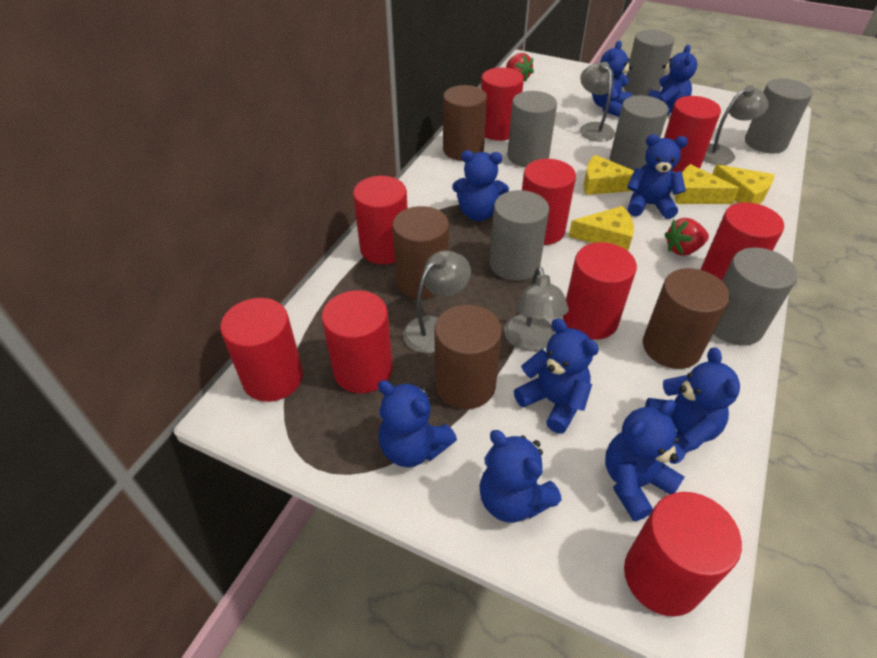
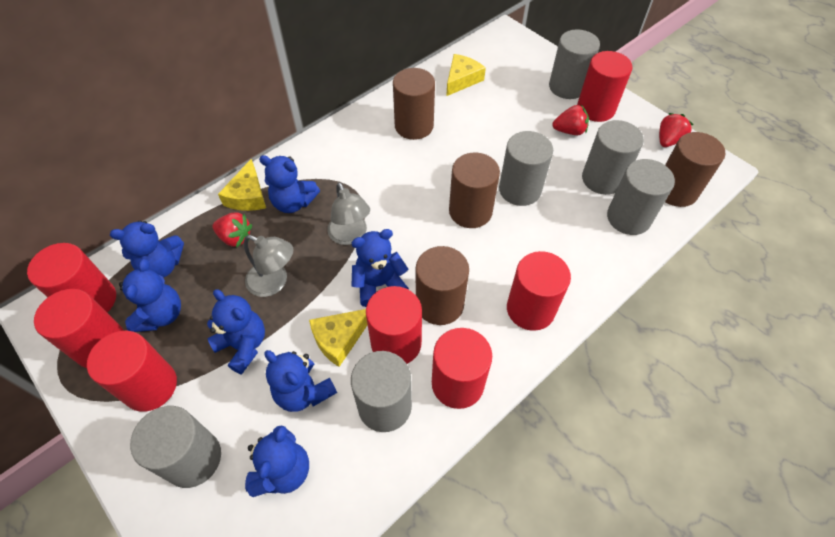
blue teddy bear: 9 -> 7
grey lamp: 4 -> 2
red cylinder: 9 -> 7
red strawberry: 2 -> 3
yellow cheese: 4 -> 3

